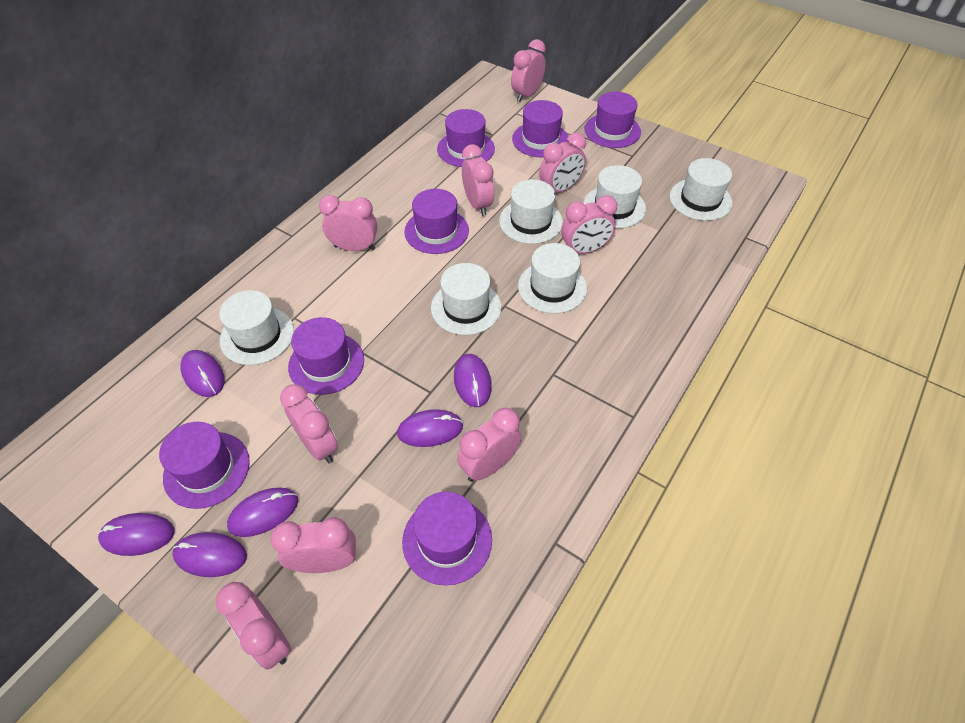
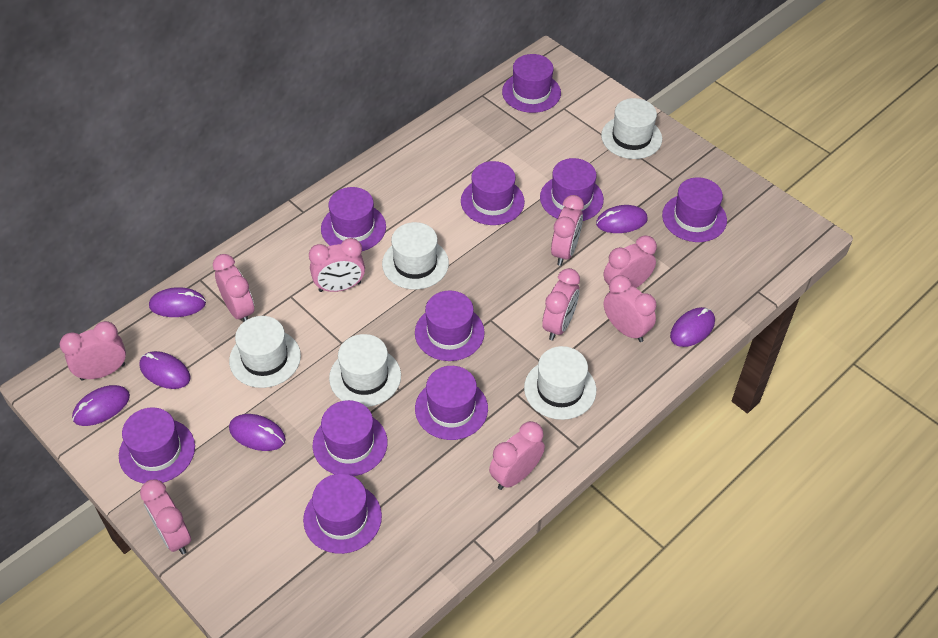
purple hat: 7 -> 10
white hat: 6 -> 5

